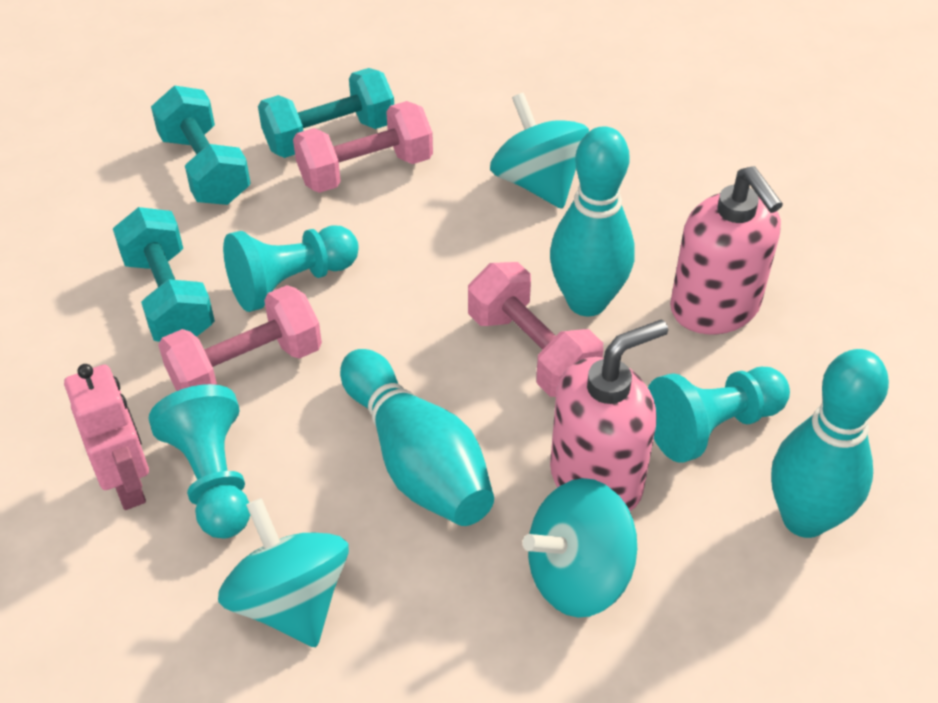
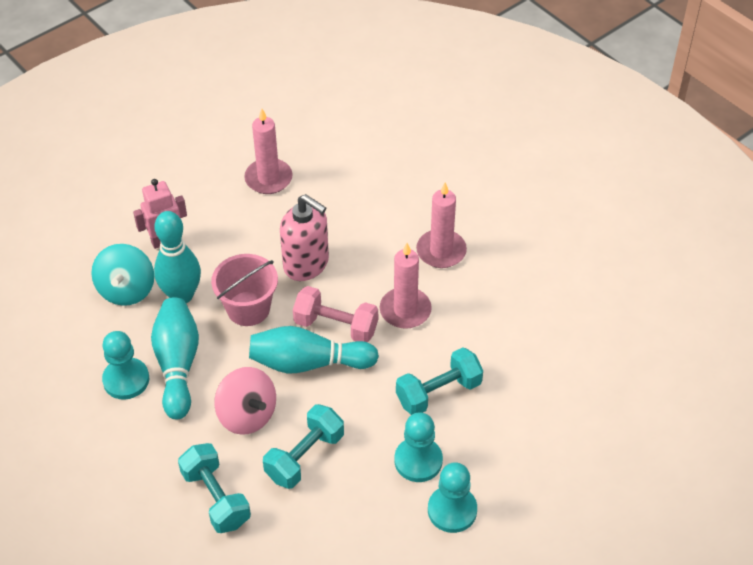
pink bucket: 0 -> 1
pink candle: 0 -> 3
pink dumbbell: 3 -> 1
pink soap dispenser: 2 -> 1
pink spinning top: 0 -> 1
turquoise spinning top: 3 -> 1

